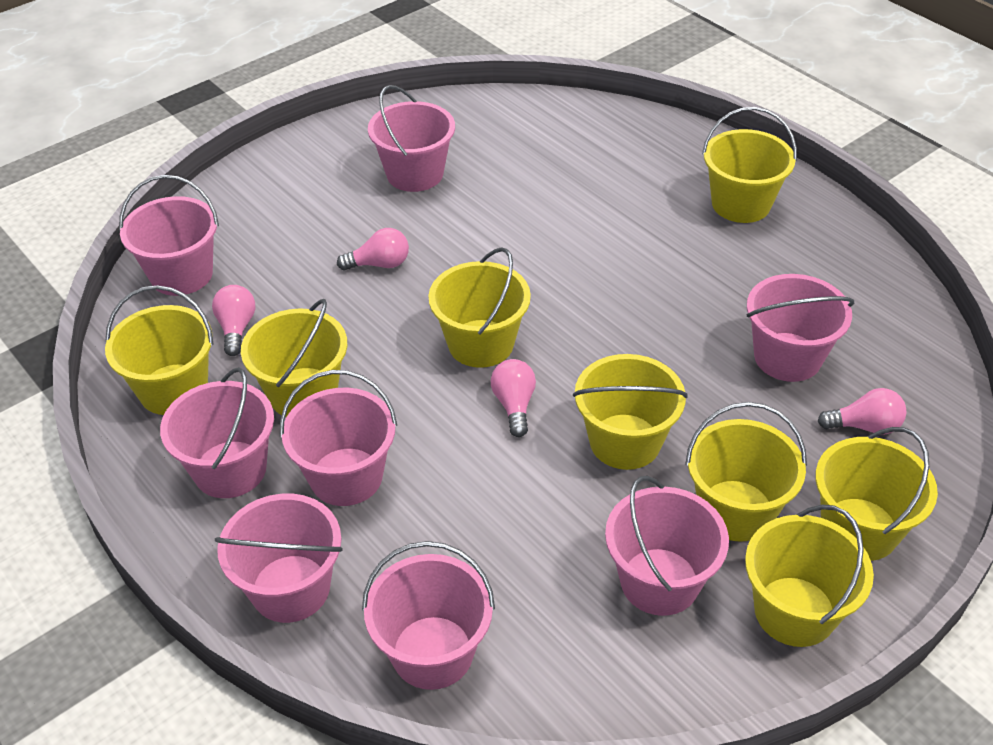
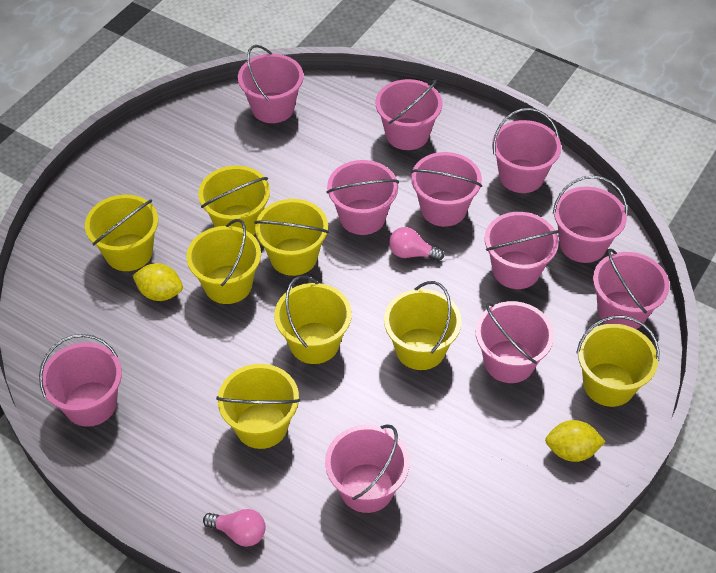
pink bucket: 8 -> 11
pink light bulb: 4 -> 2
yellow lemon: 0 -> 2

